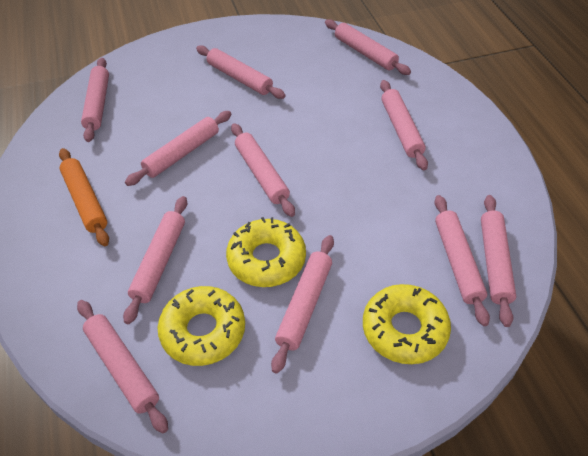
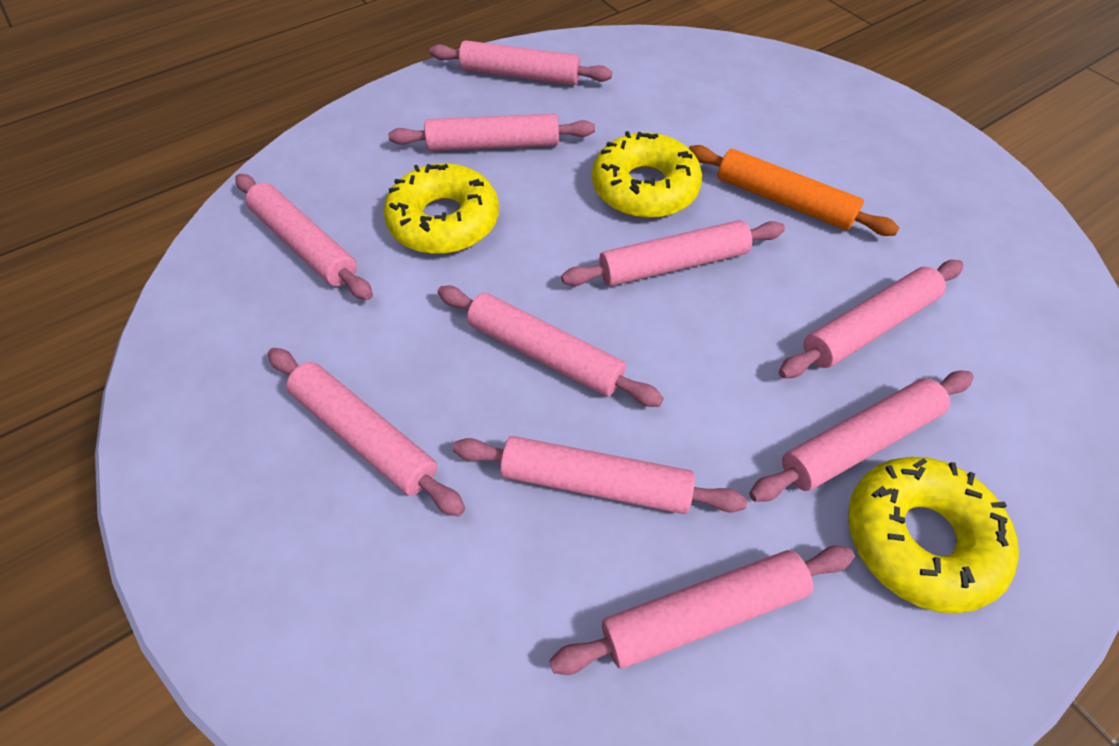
pink rolling pin: 11 -> 10

